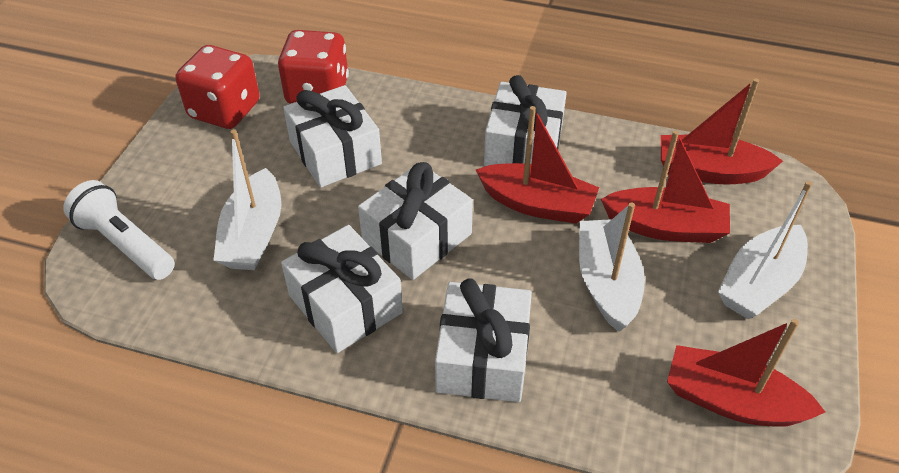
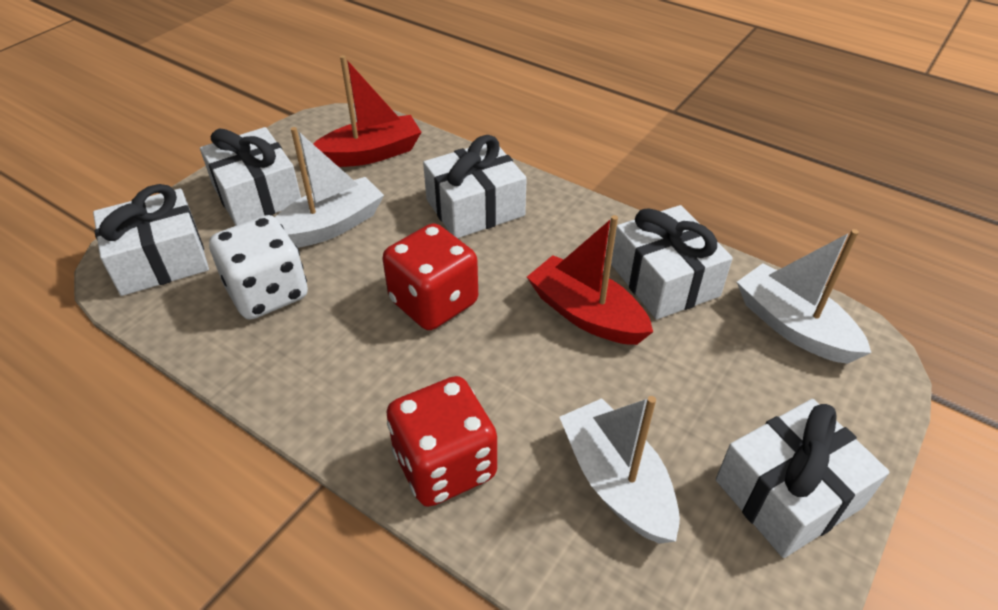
red boat: 4 -> 2
white dice: 0 -> 1
white flashlight: 1 -> 0

